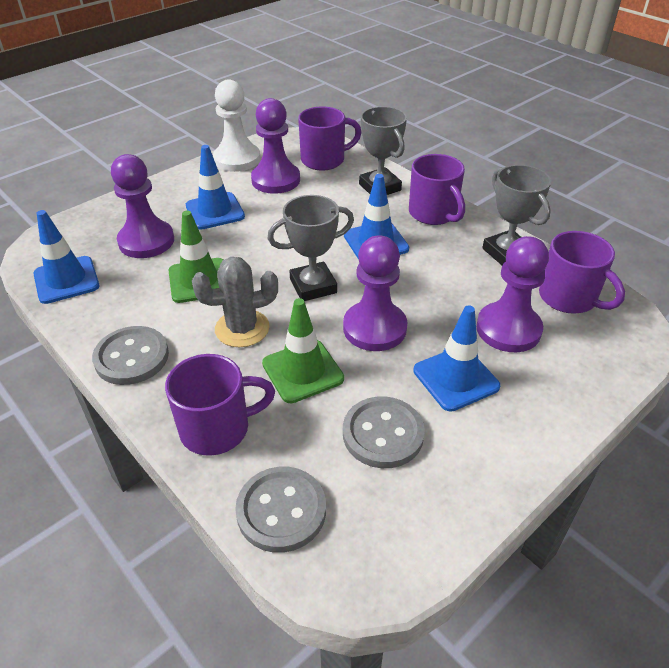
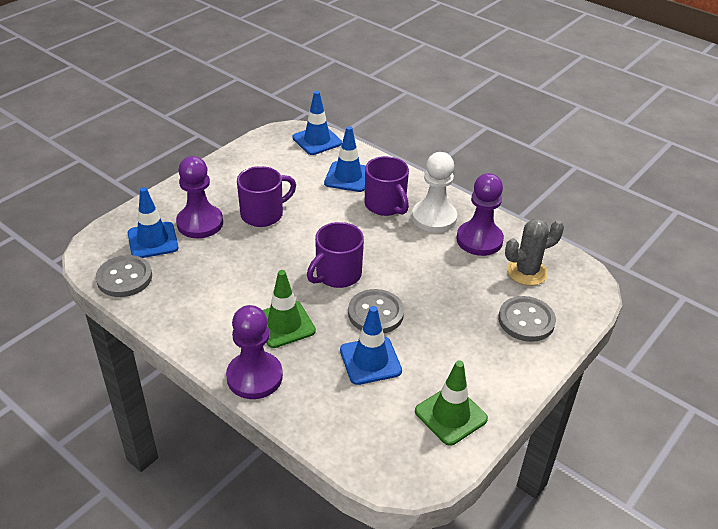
grey trophy: 3 -> 0
purple mug: 4 -> 3
purple pawn: 4 -> 3

